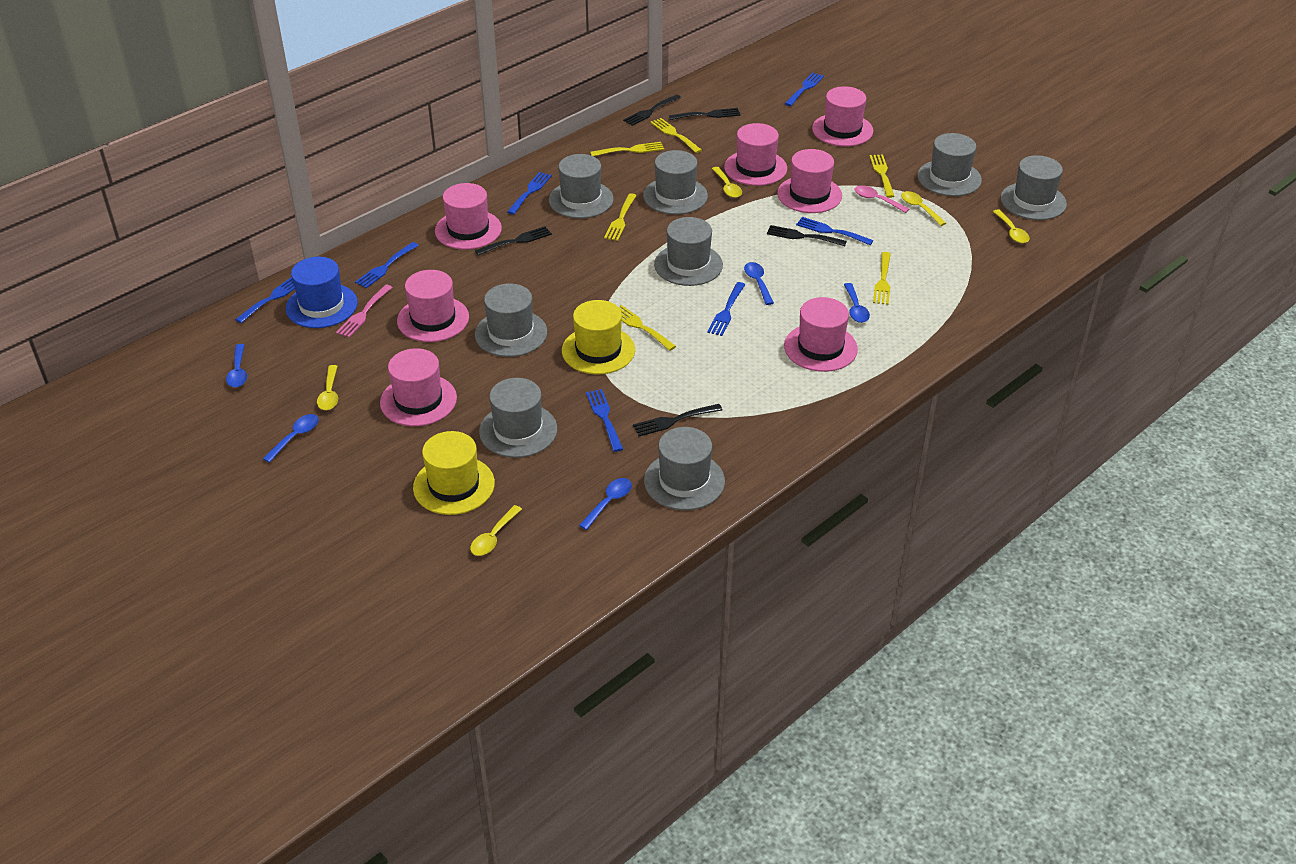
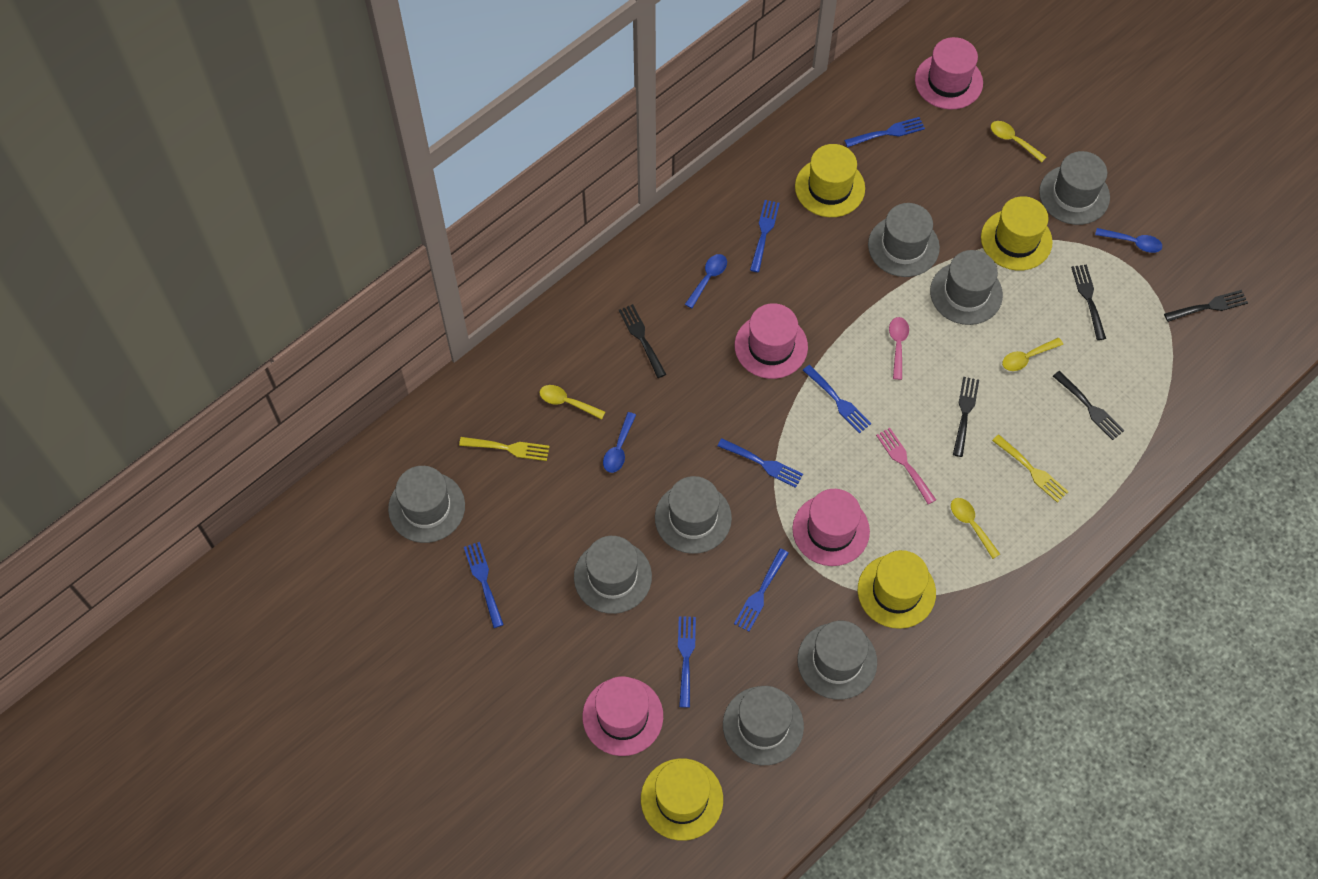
blue hat: 1 -> 0
blue spoon: 5 -> 3
pink hat: 7 -> 4
yellow fork: 6 -> 2
yellow hat: 2 -> 4
yellow spoon: 5 -> 4

